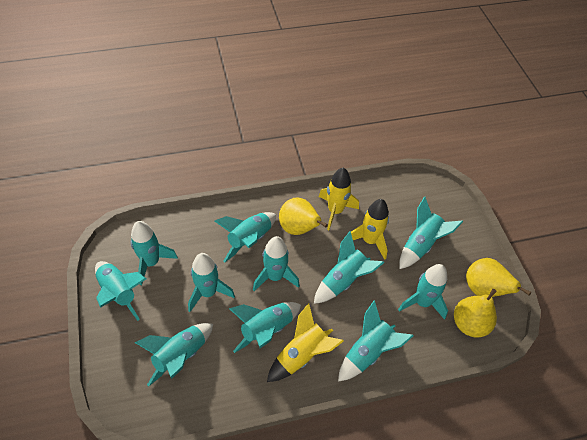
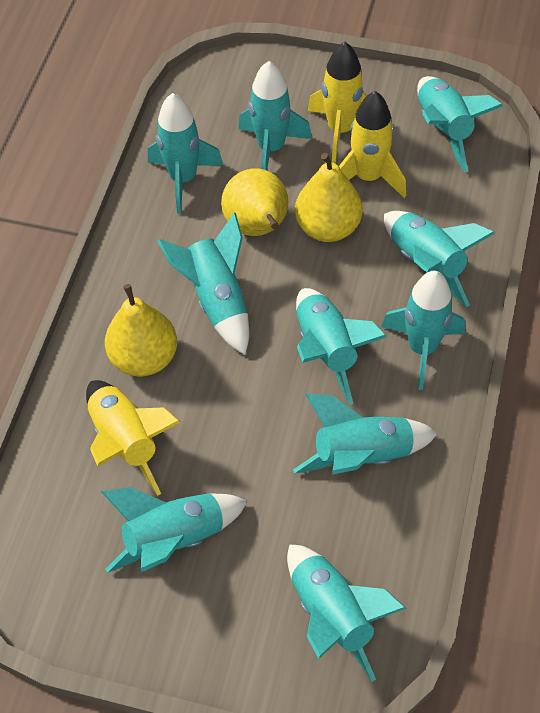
turquoise rocket: 11 -> 10

